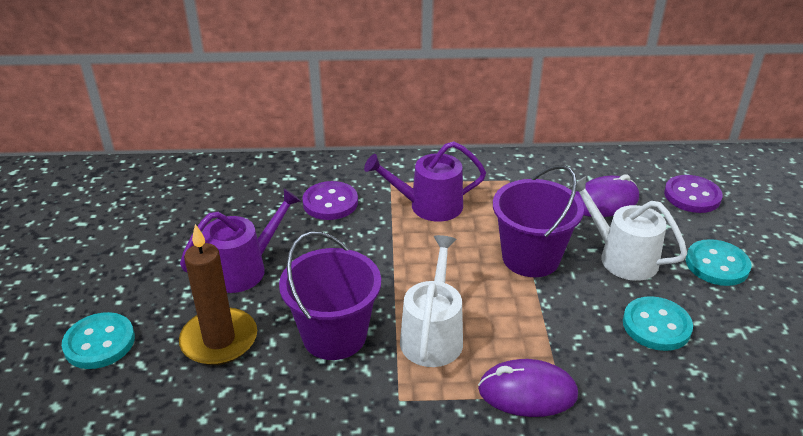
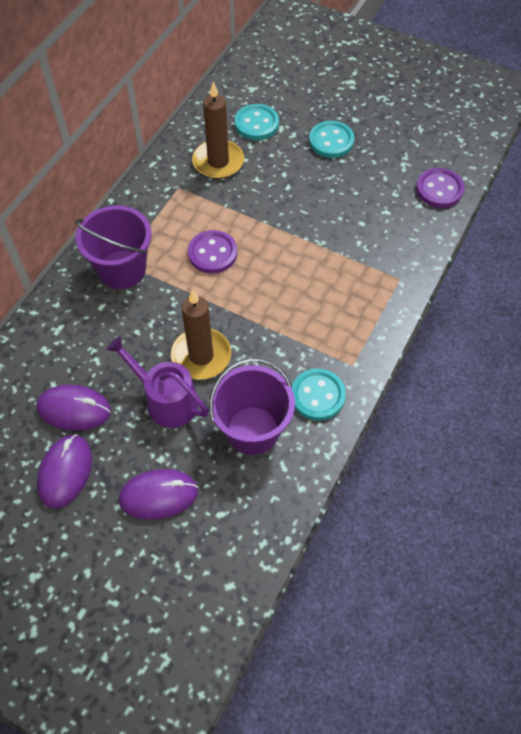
brown candle: 1 -> 2
purple mouse: 2 -> 3
purple watering can: 2 -> 1
white watering can: 2 -> 0

